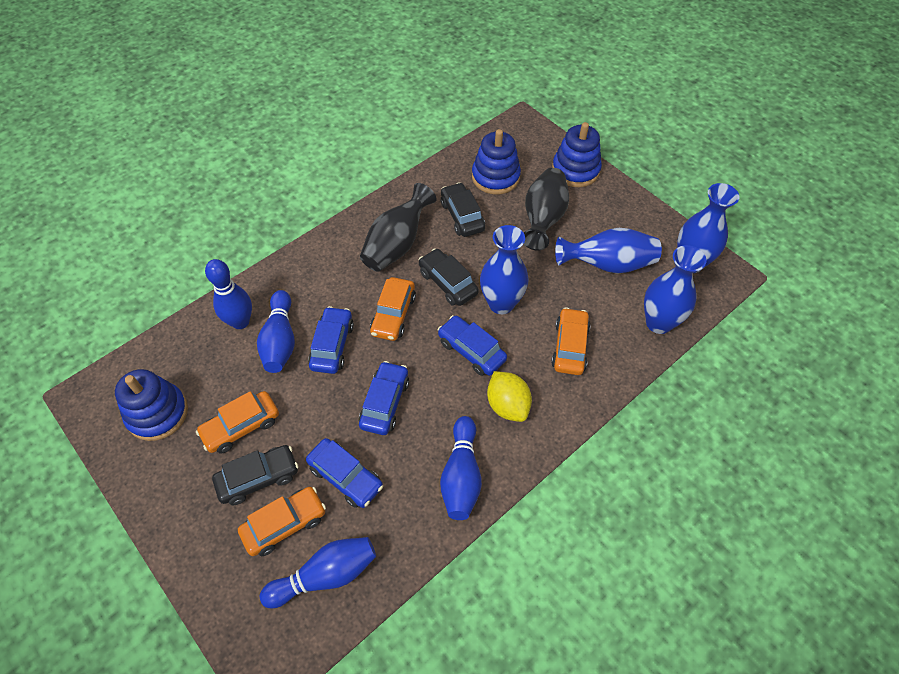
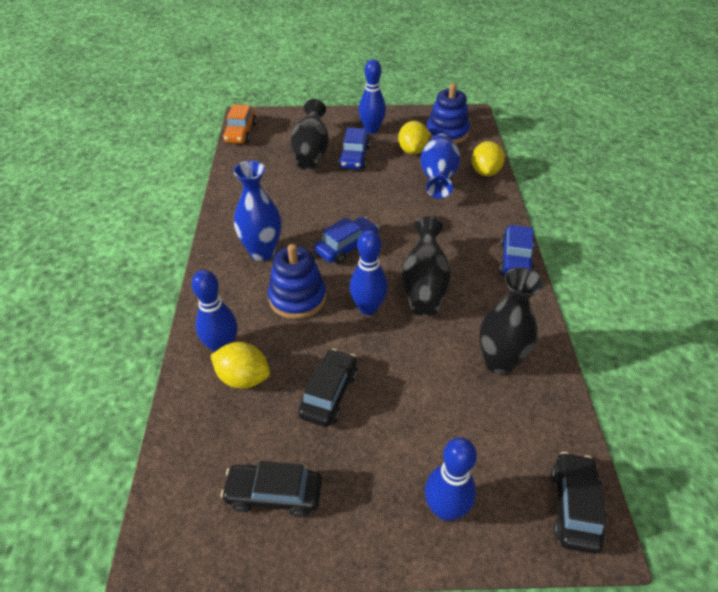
black vase: 2 -> 3
blue car: 4 -> 3
blue stacking toy: 3 -> 2
blue vase: 4 -> 2
orange car: 4 -> 1
yellow lemon: 1 -> 3

